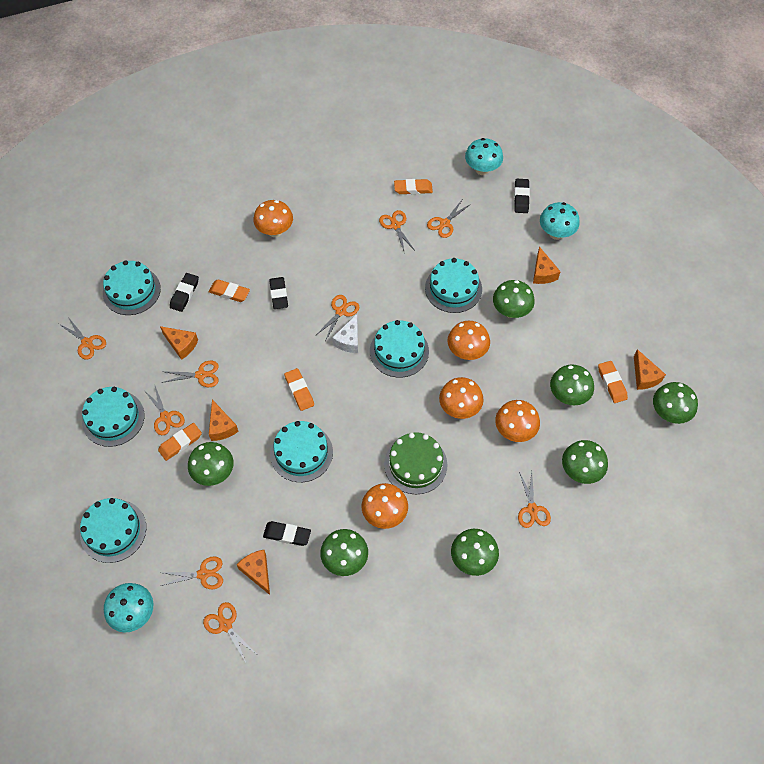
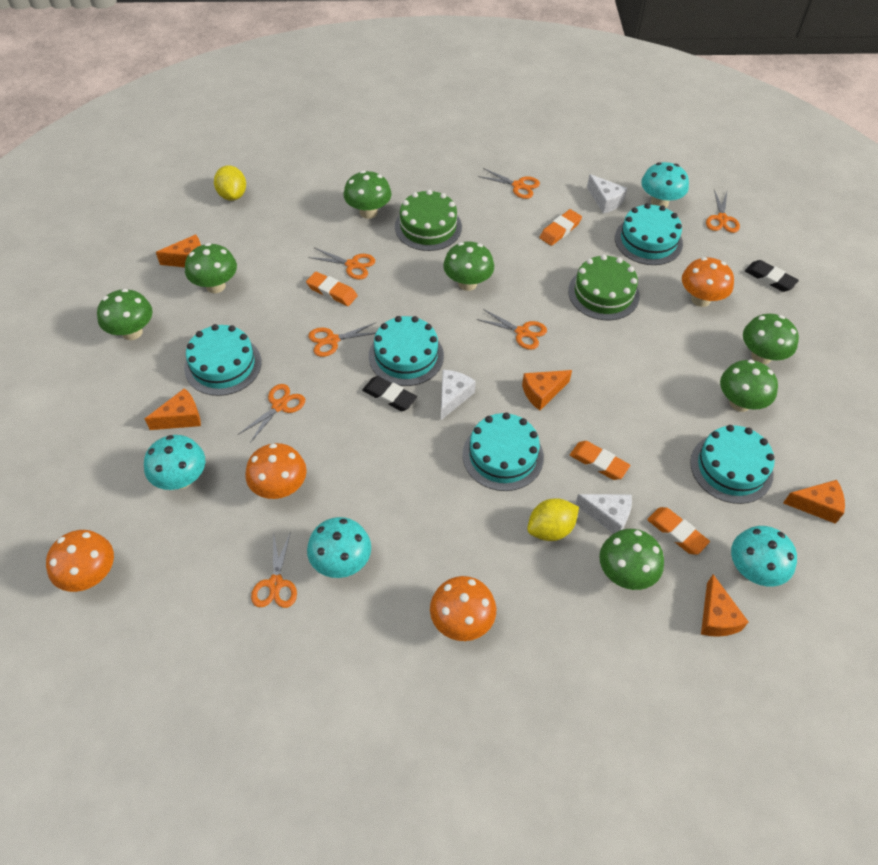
black eraser: 4 -> 2
green cake: 1 -> 2
orange eraser: 5 -> 4
orange mushroom: 5 -> 4
orange scissors: 9 -> 7
turquoise cake: 6 -> 5
turquoise mushroom: 3 -> 4
white cheese: 1 -> 3
yellow lemon: 0 -> 2

